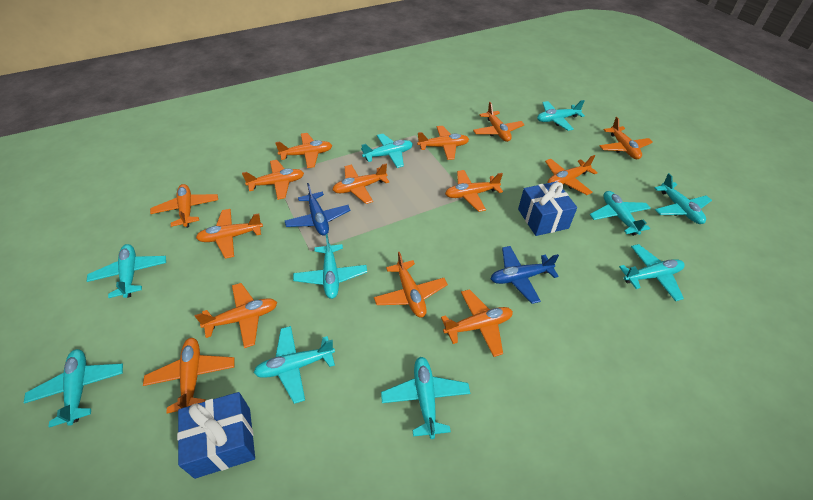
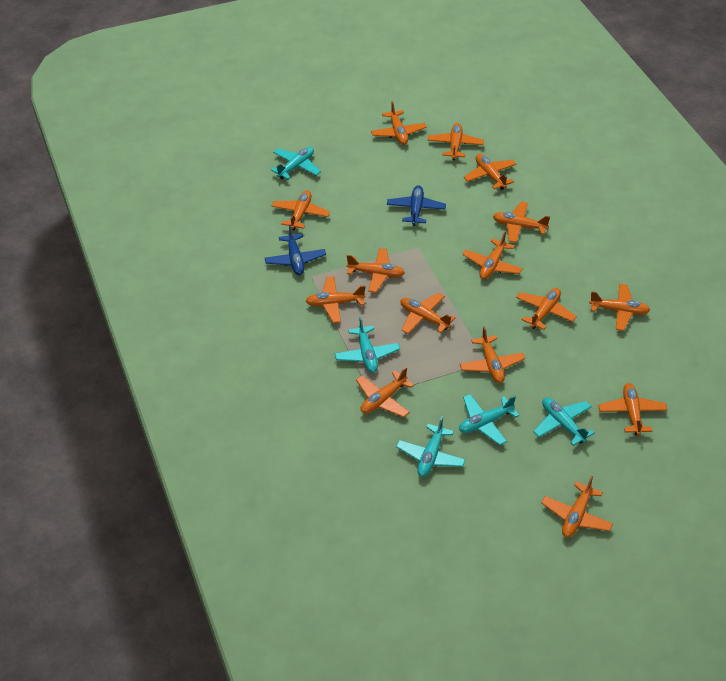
blue gift: 2 -> 0
orange plane: 14 -> 15
turquoise plane: 10 -> 5

